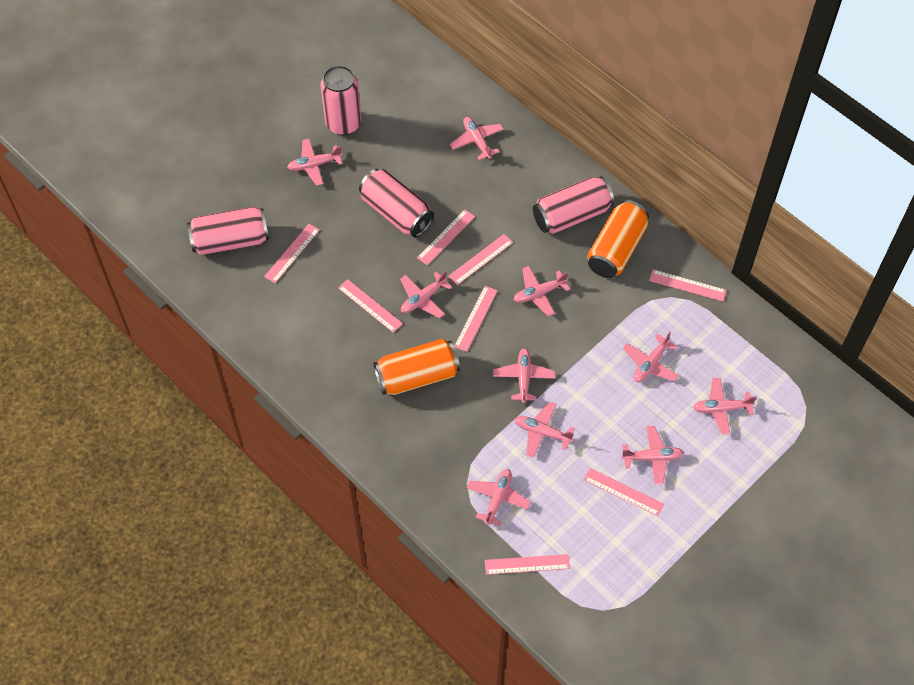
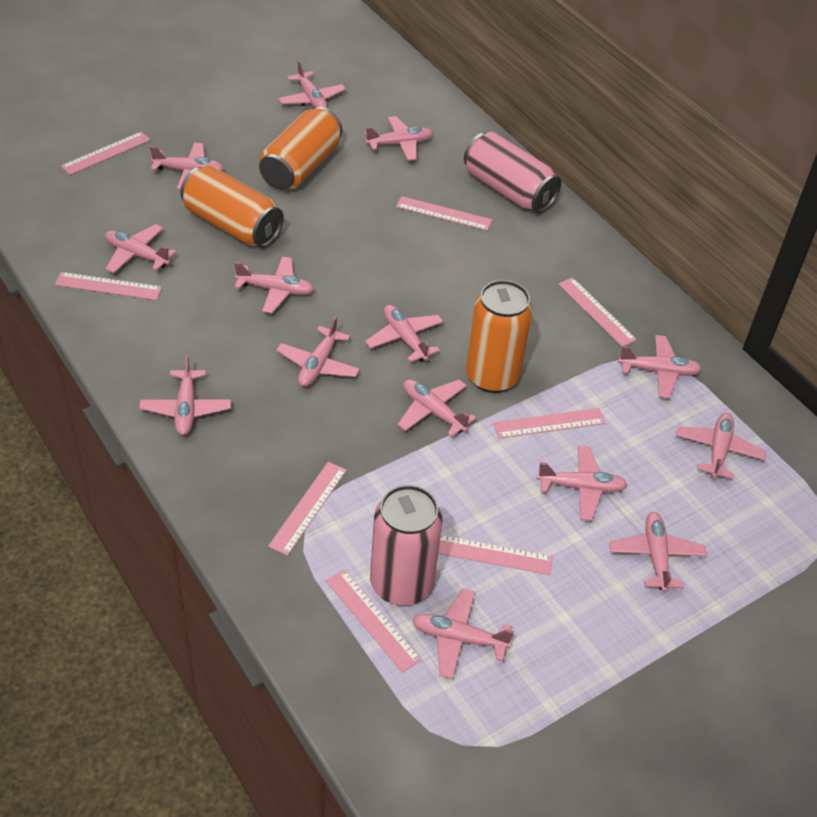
orange can: 2 -> 3
pink can: 4 -> 2
pink plane: 10 -> 14

